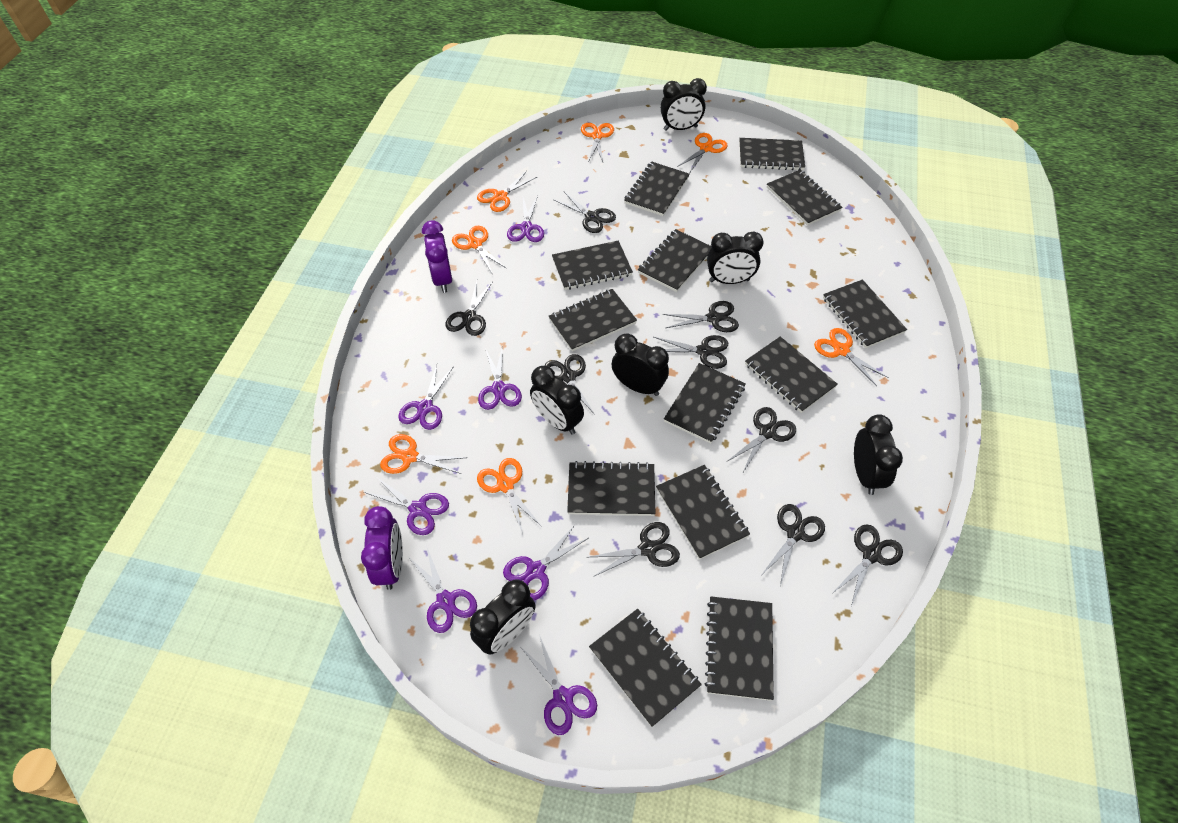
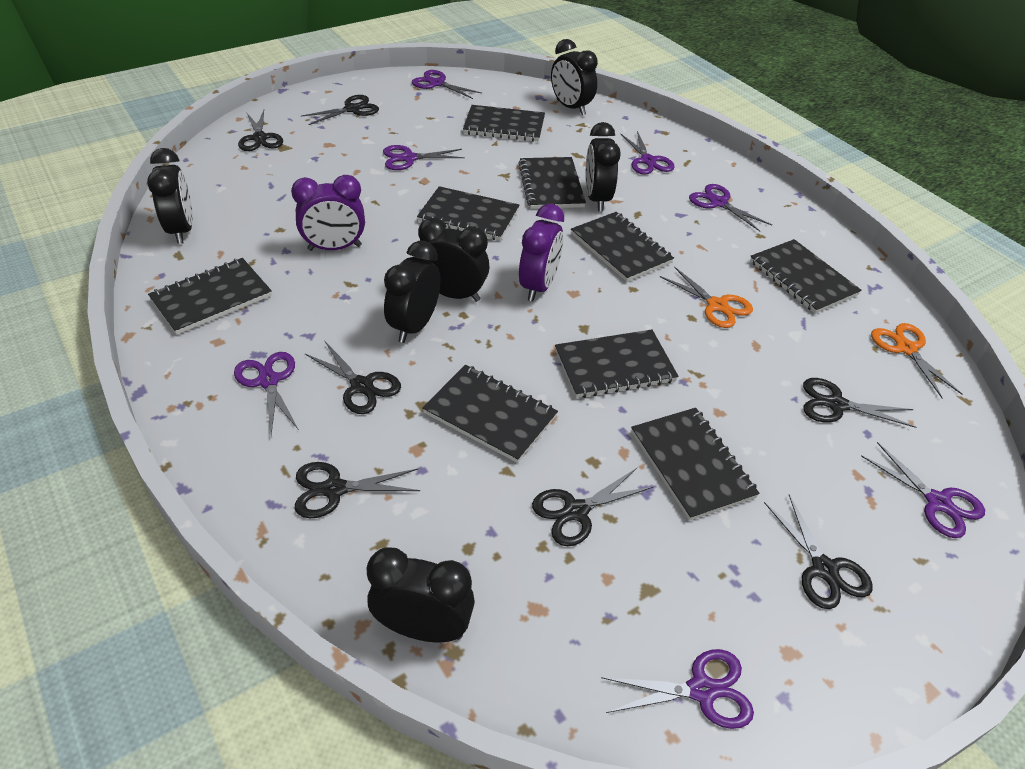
black notebook: 13 -> 9
black scissors: 9 -> 7
orange scissors: 7 -> 2

